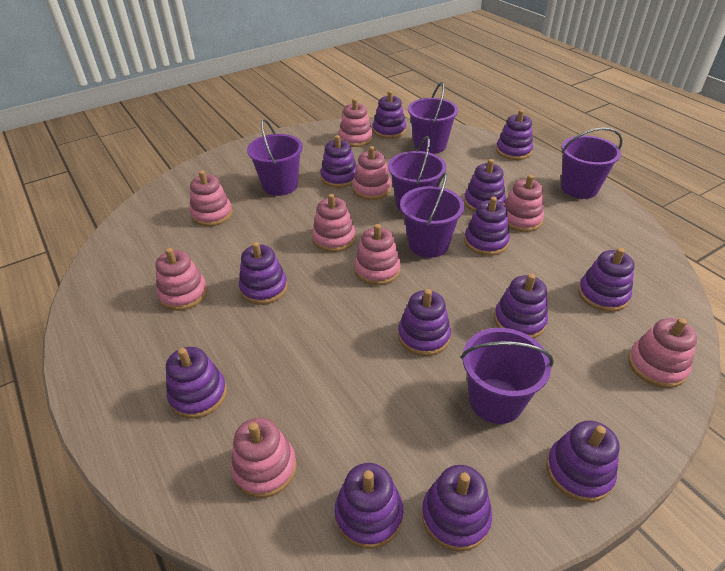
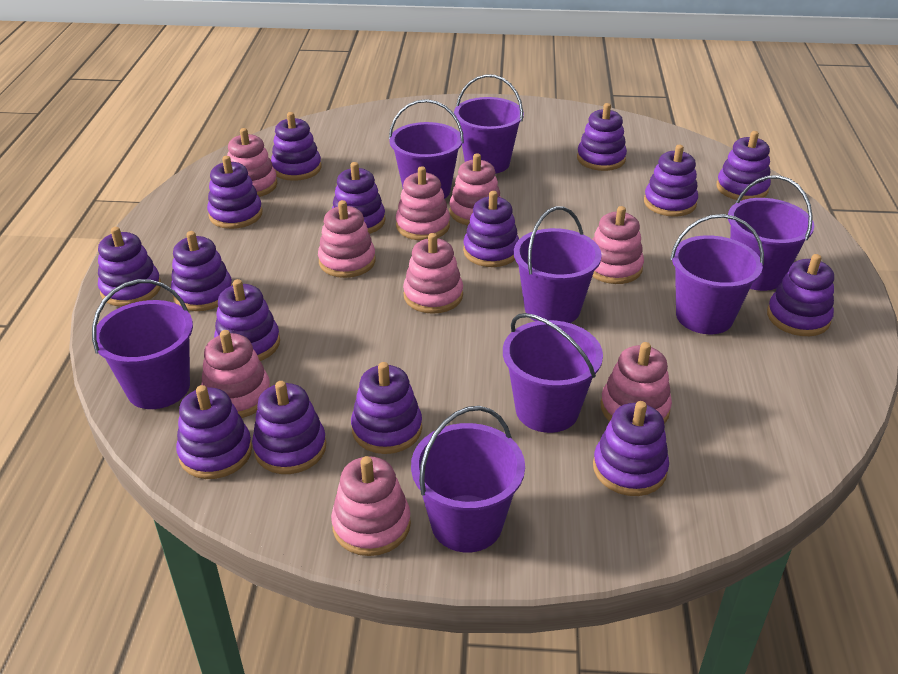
purple bucket: 6 -> 8
purple stacking toy: 13 -> 15

